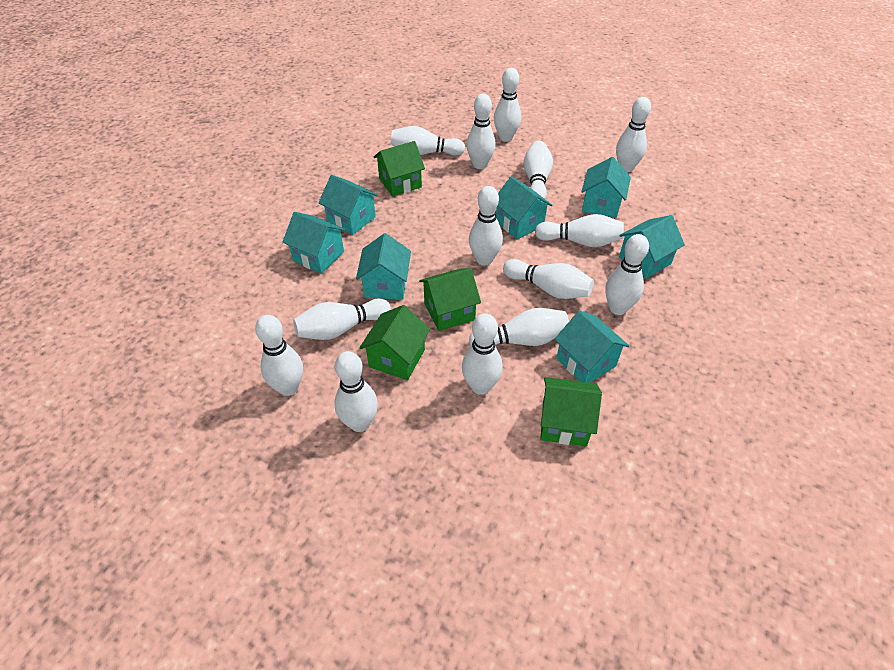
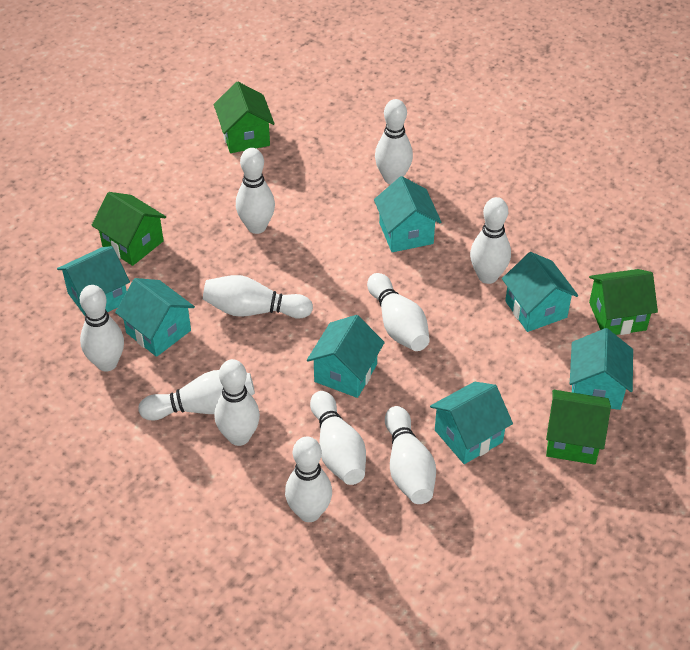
white bowling pin: 14 -> 11

